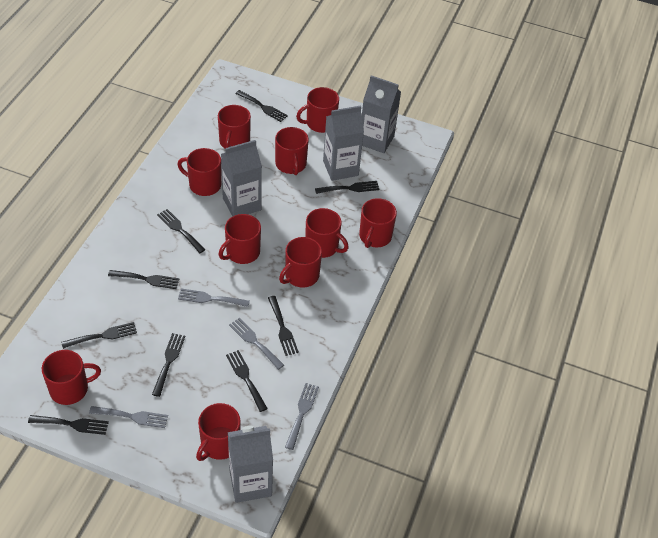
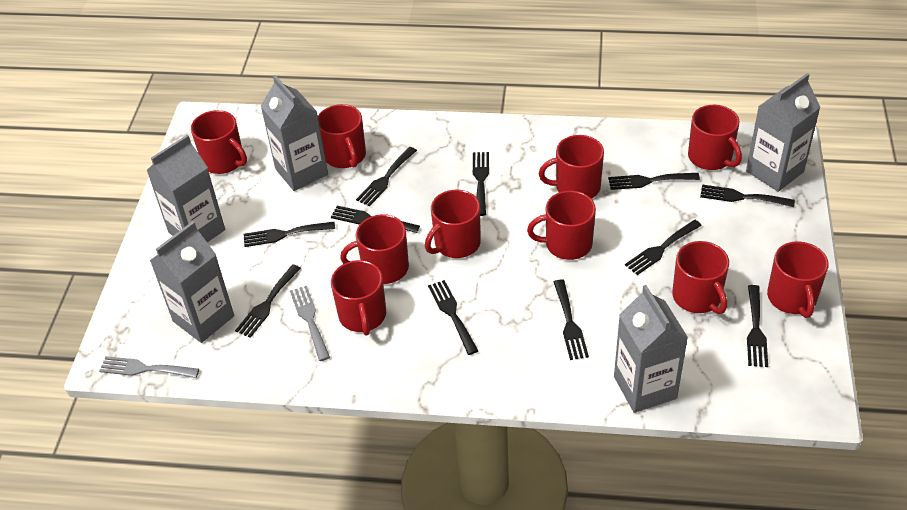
black fork: 9 -> 11
grey carton: 4 -> 5
grey fork: 4 -> 2

